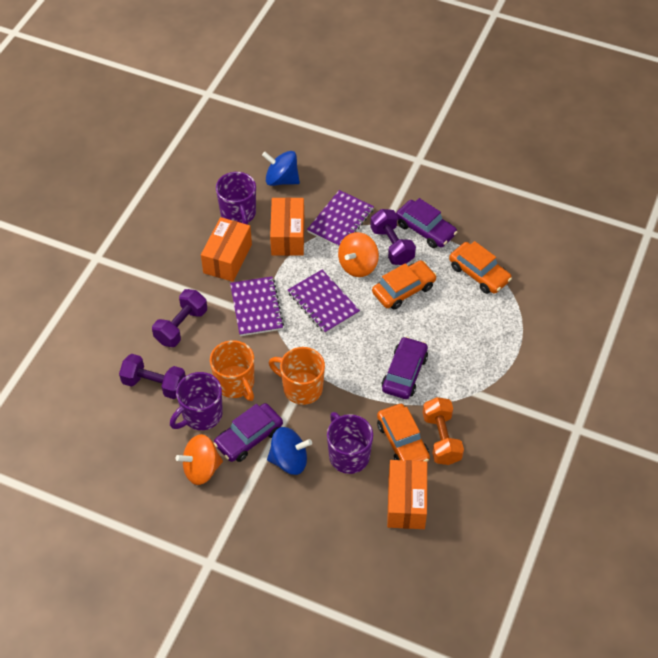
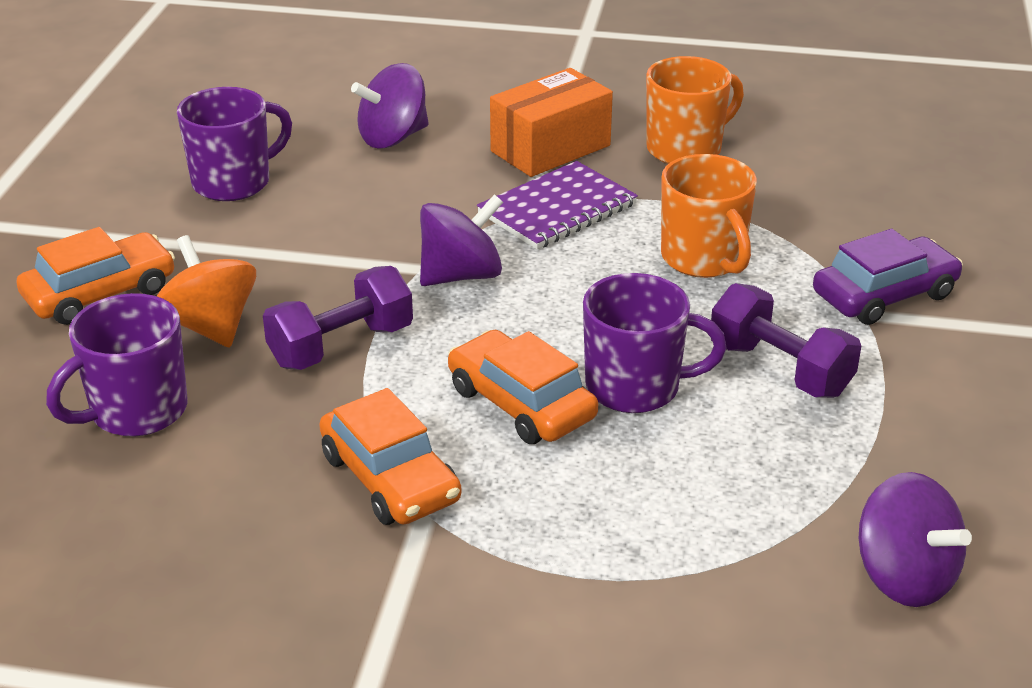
blue spinning top: 2 -> 0
orange box: 3 -> 1
orange dumbbell: 1 -> 0
orange spinning top: 2 -> 1
purple car: 3 -> 1
purple dumbbell: 3 -> 2
purple notebook: 3 -> 1
purple spinning top: 0 -> 3

